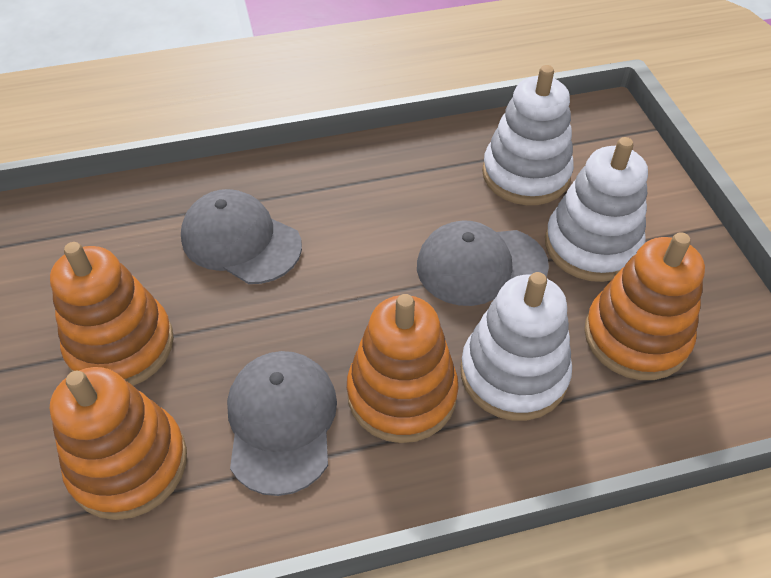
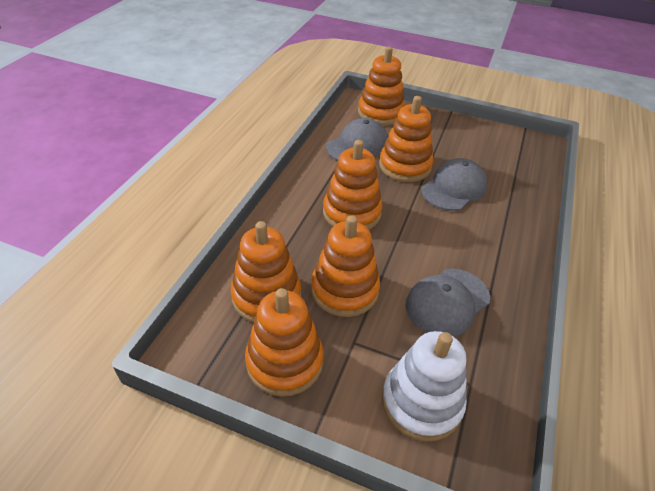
orange stacking toy: 4 -> 6
white stacking toy: 3 -> 1

